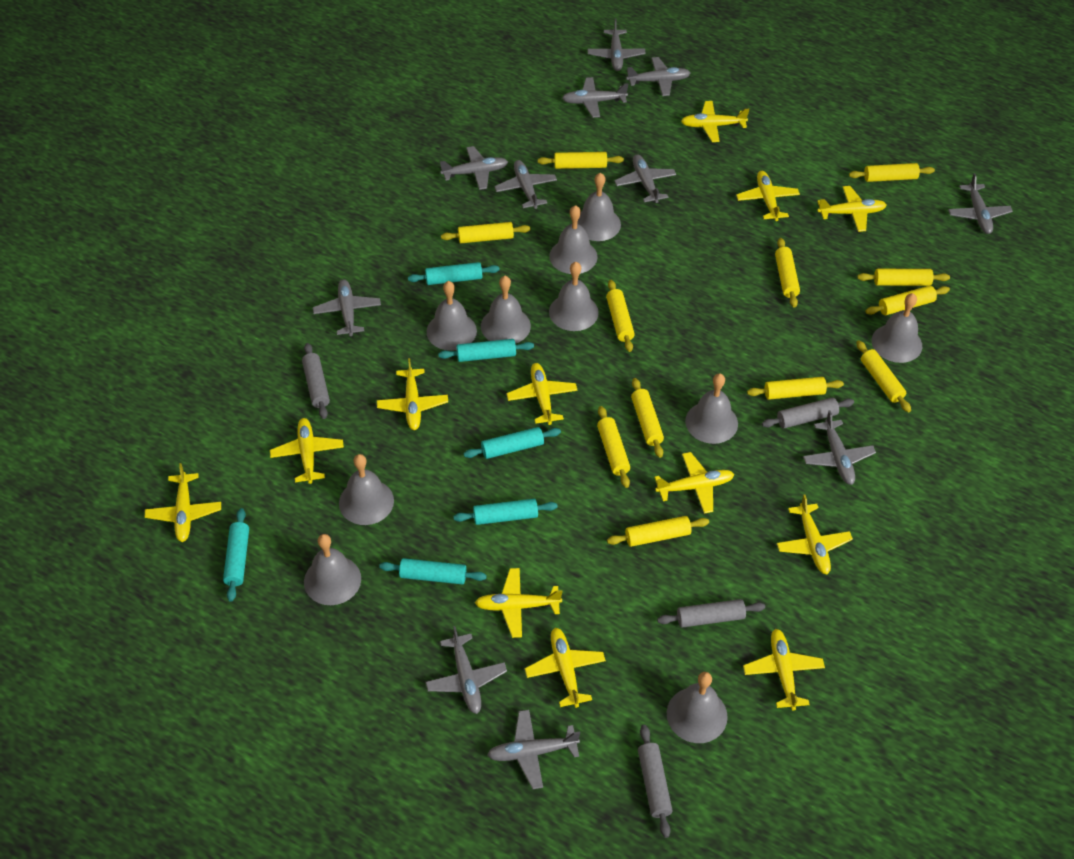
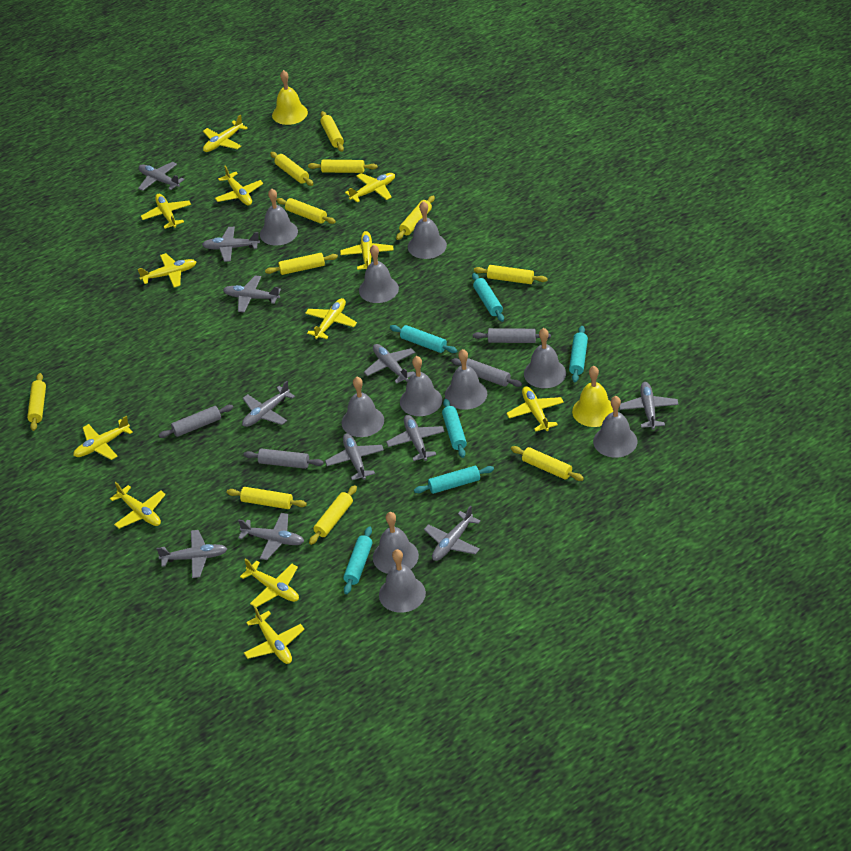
yellow bell: 0 -> 2
yellow rolling pin: 12 -> 11

